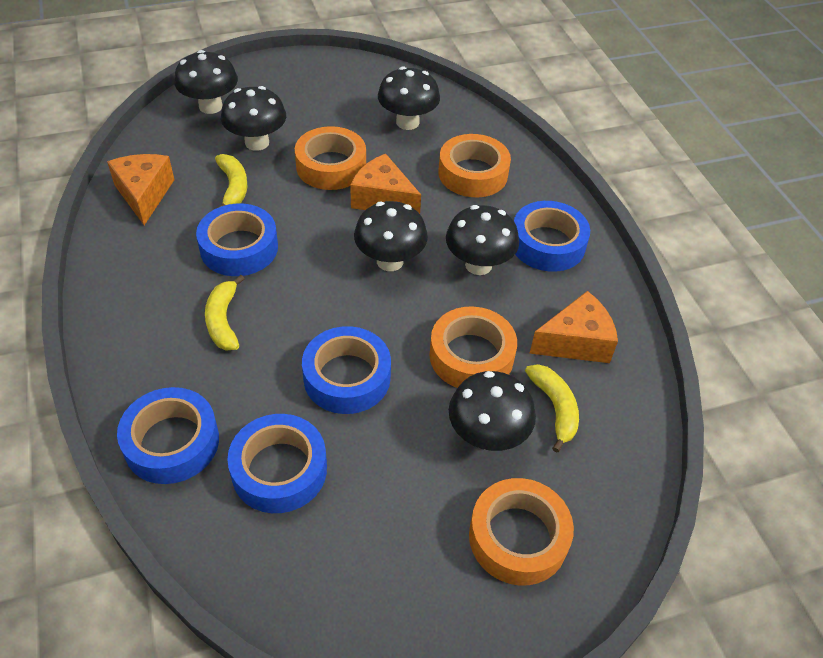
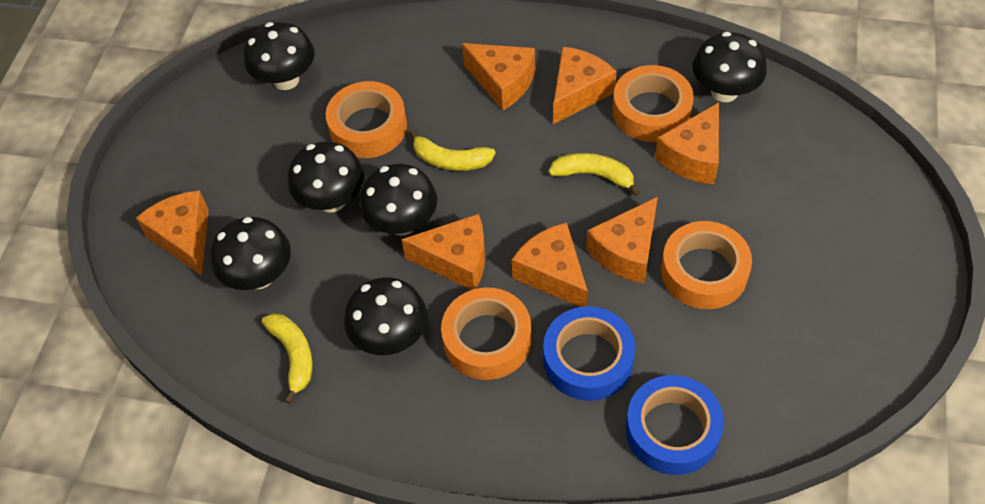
blue tape: 5 -> 2
orange cheese: 3 -> 7

